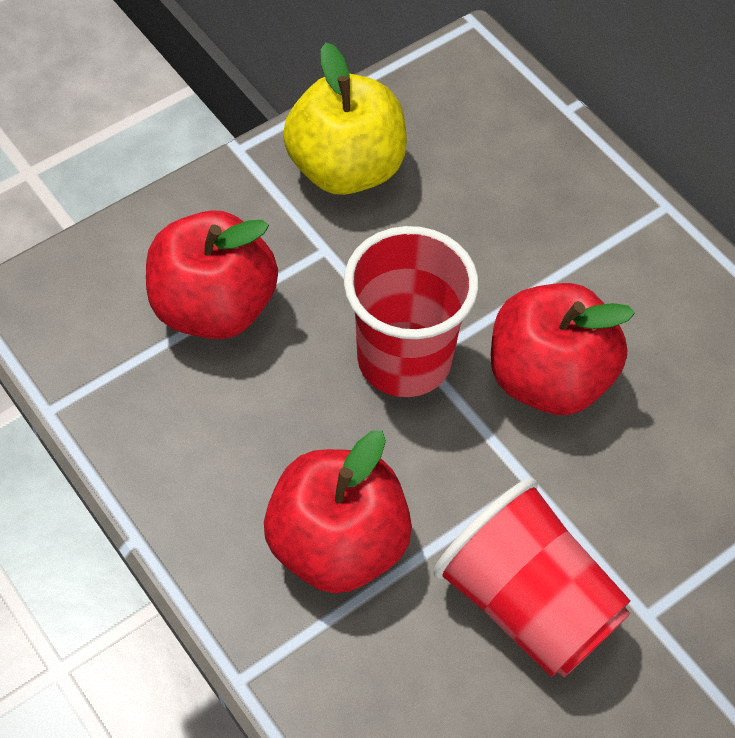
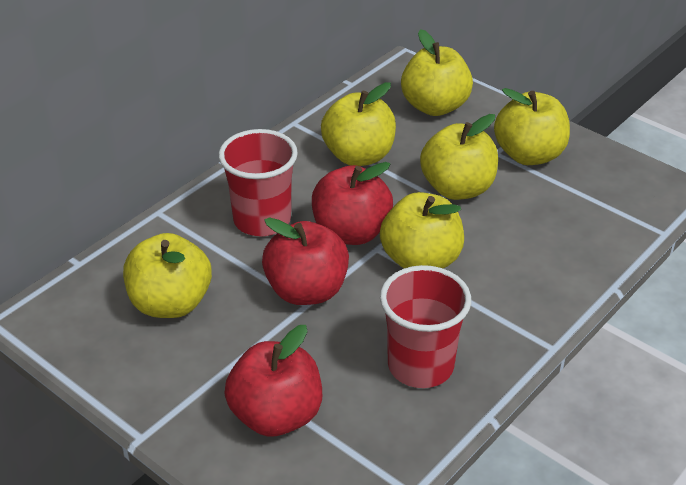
yellow apple: 1 -> 6

